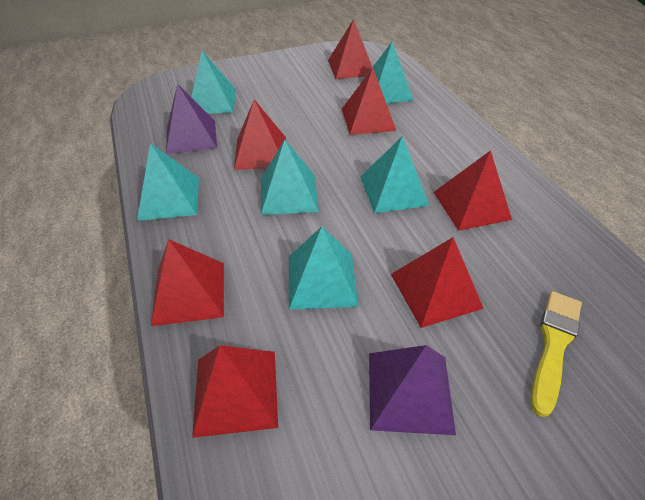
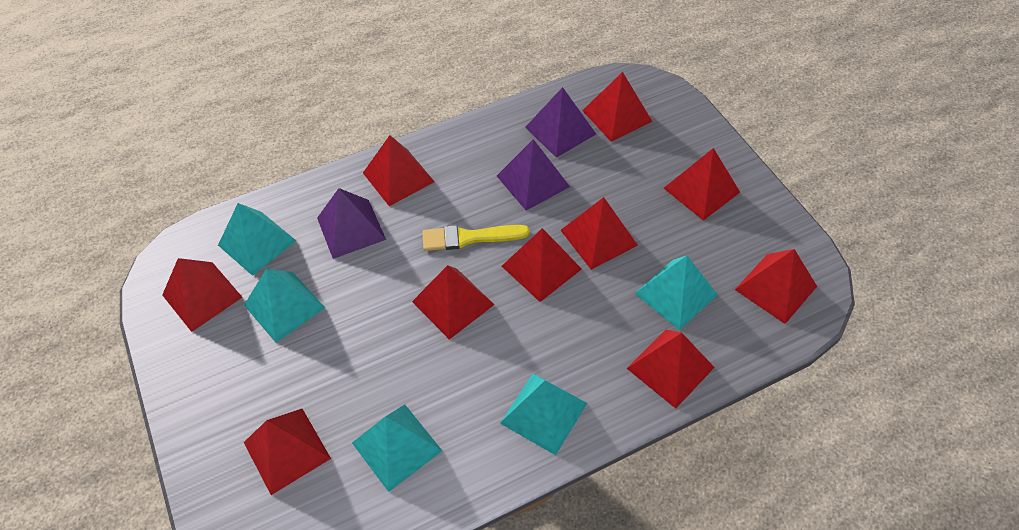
purple pyramid: 2 -> 3
red pyramid: 7 -> 10
turquoise pyramid: 6 -> 5

